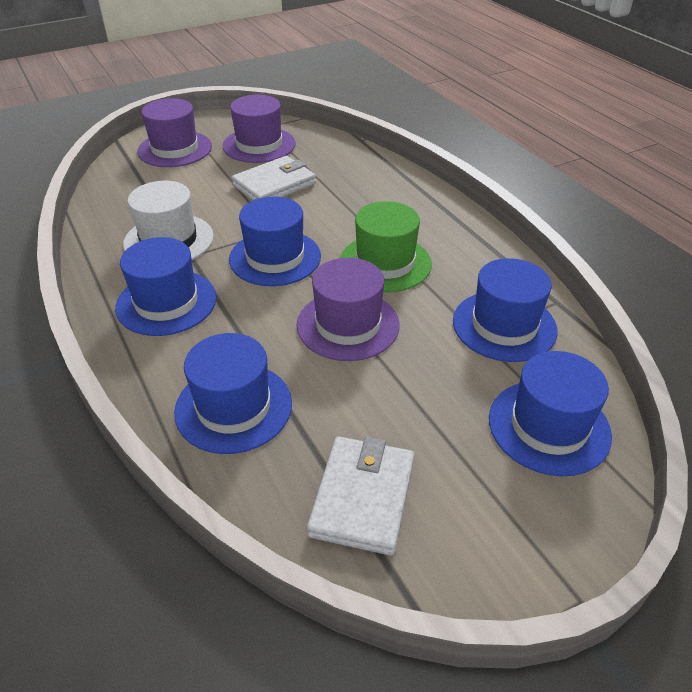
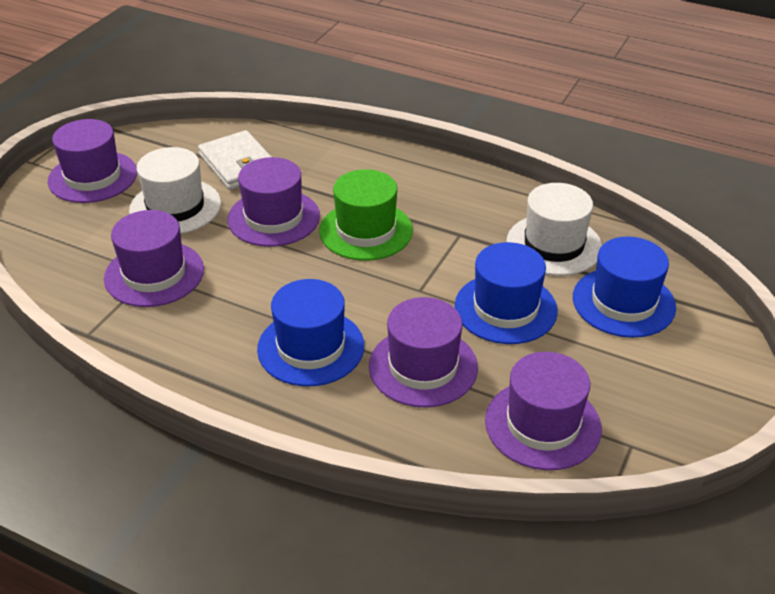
blue hat: 5 -> 3
purple hat: 3 -> 5
white hat: 1 -> 2
white wallet: 2 -> 1

